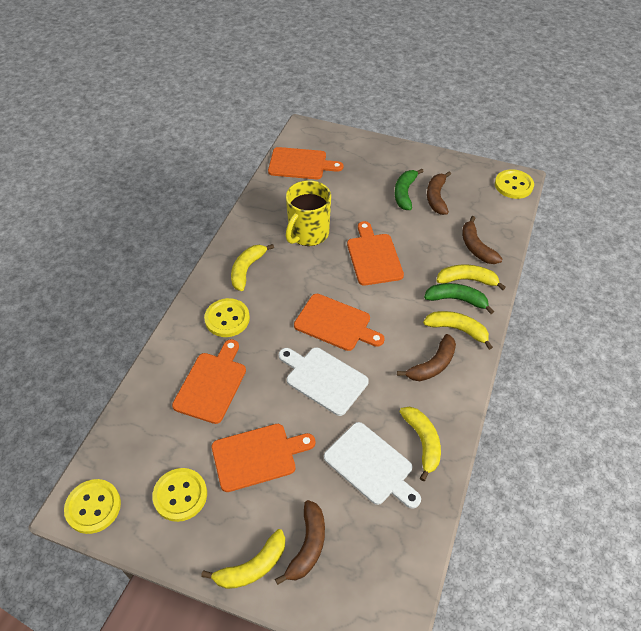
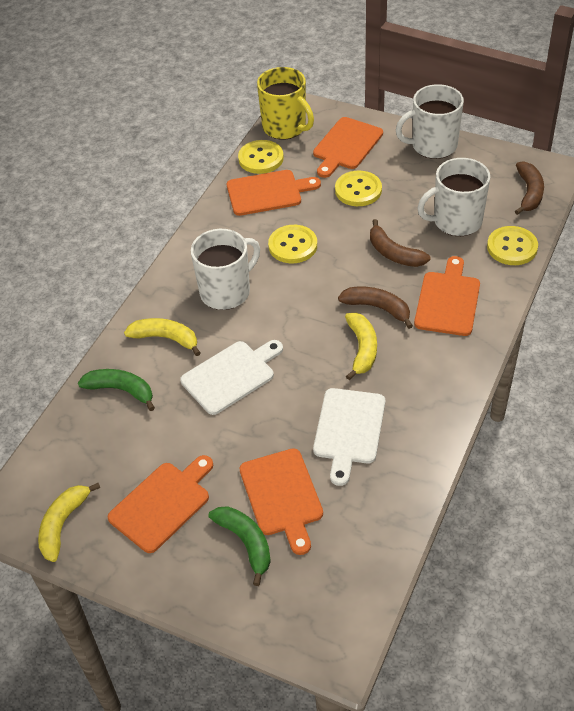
brown banana: 4 -> 3
white mug: 0 -> 3
yellow banana: 5 -> 3

